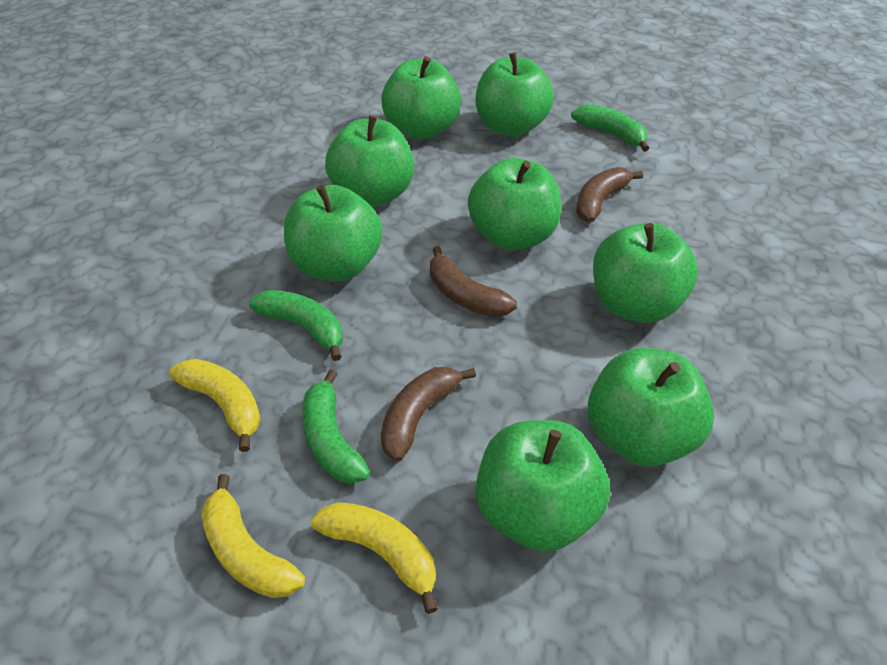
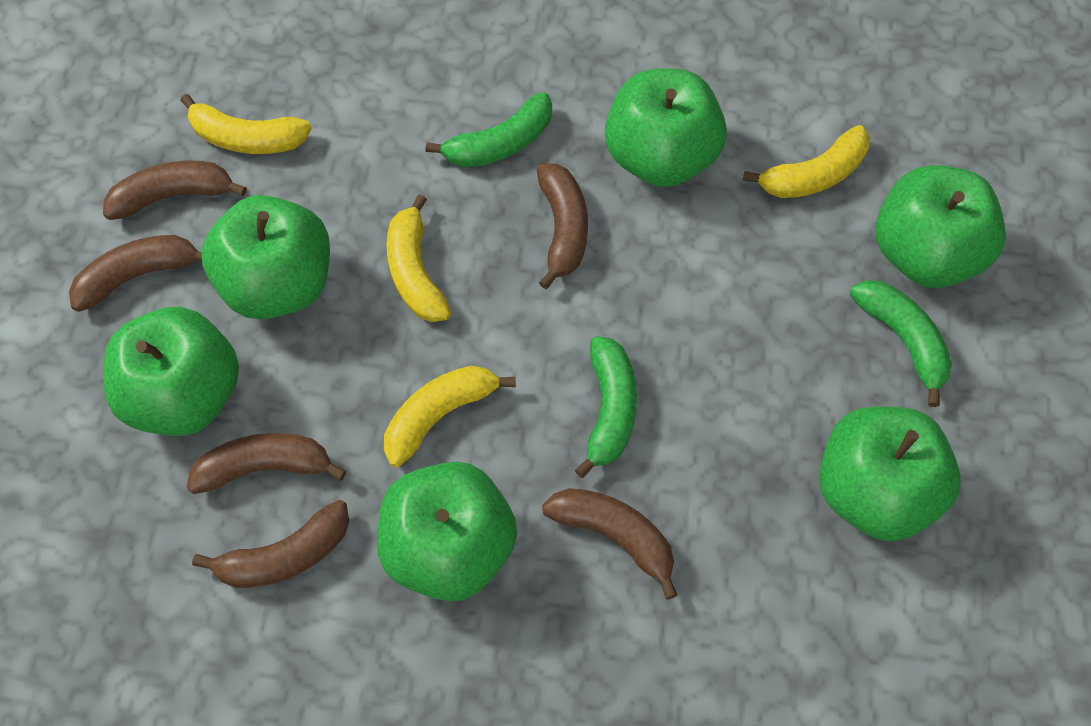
brown banana: 3 -> 6
green apple: 8 -> 6
yellow banana: 3 -> 4

